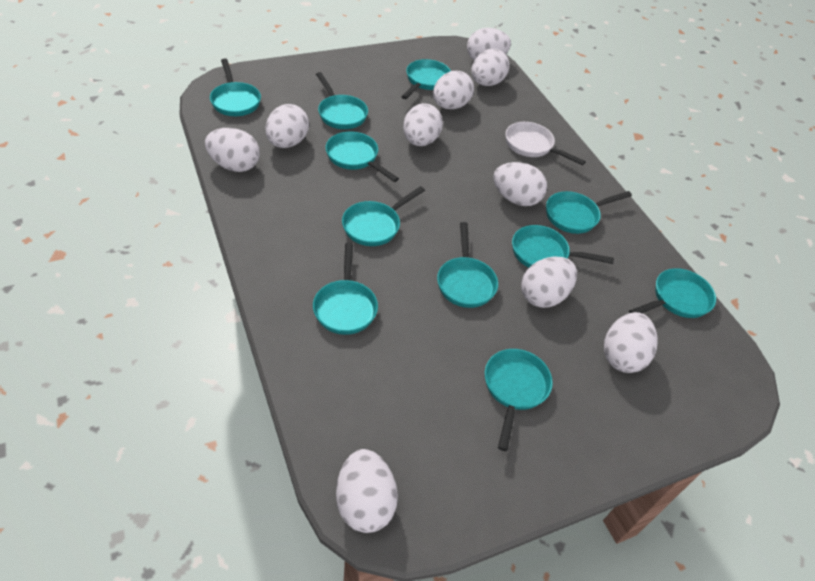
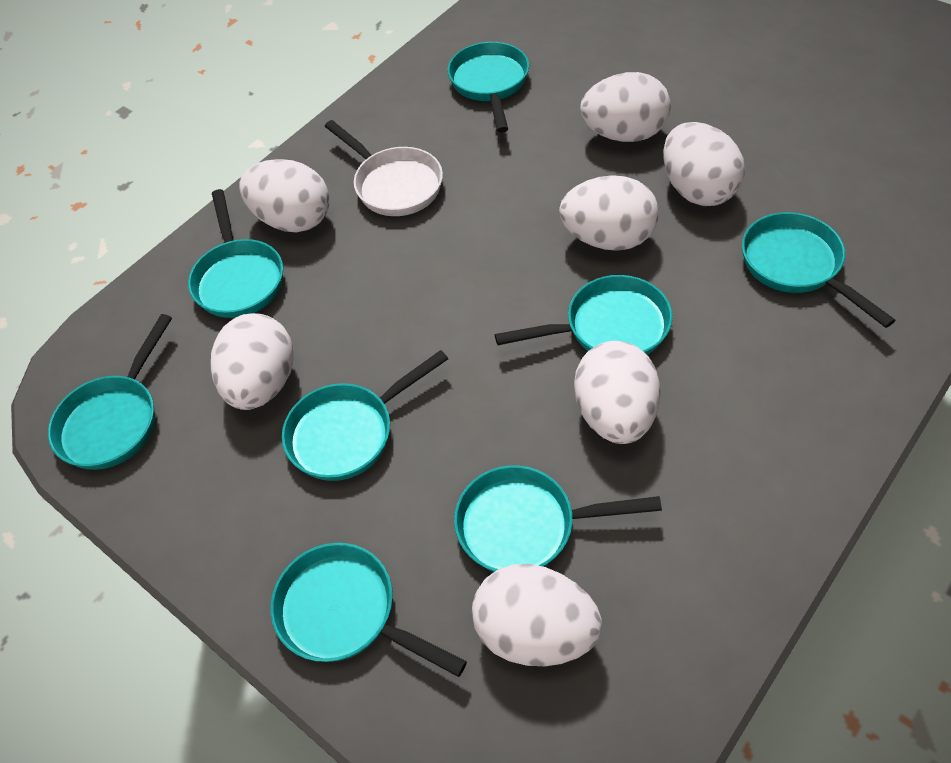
turquoise pan: 11 -> 8
white egg: 10 -> 7

